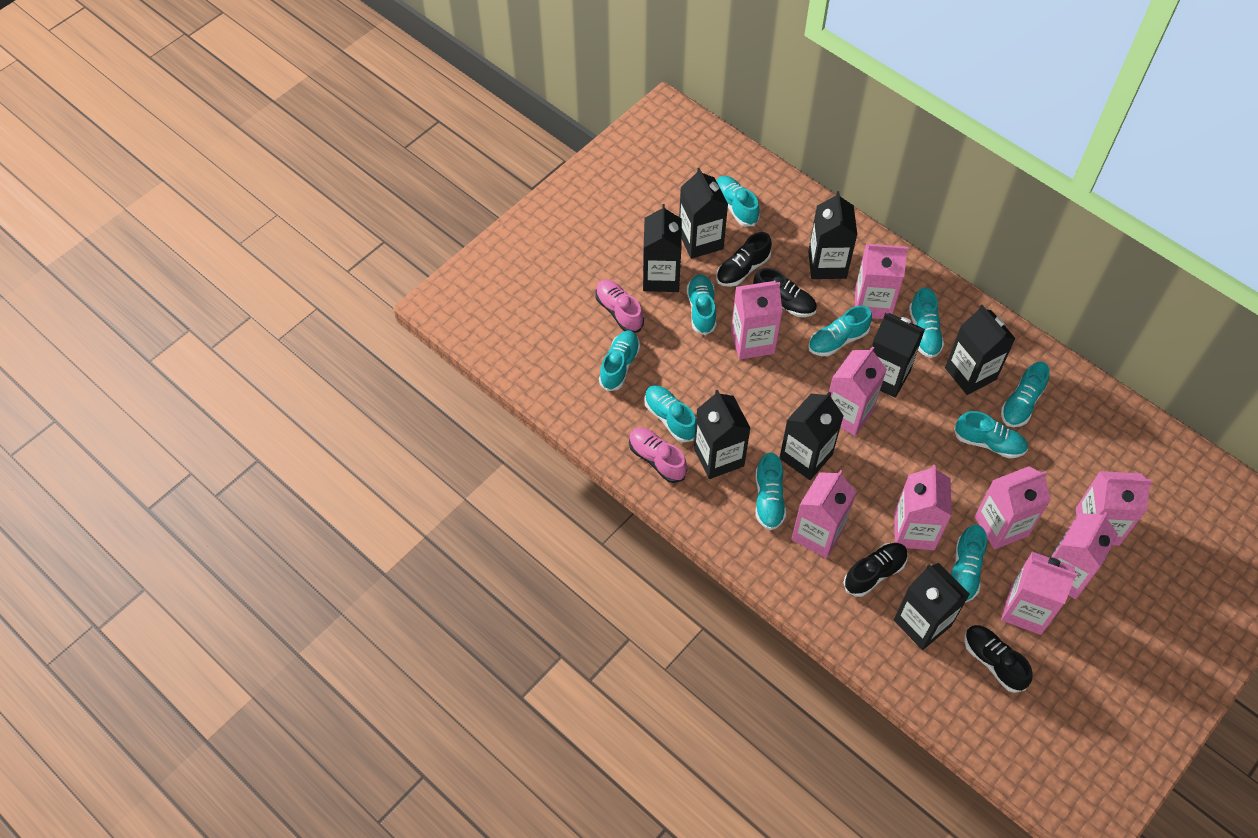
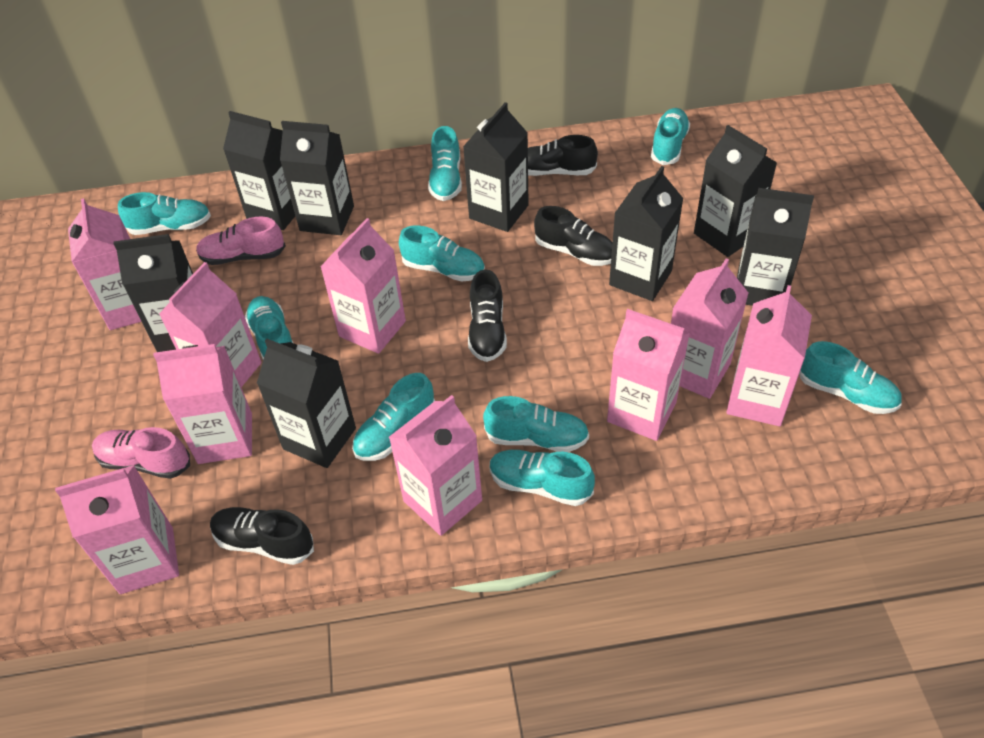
turquoise shoe: 10 -> 9

